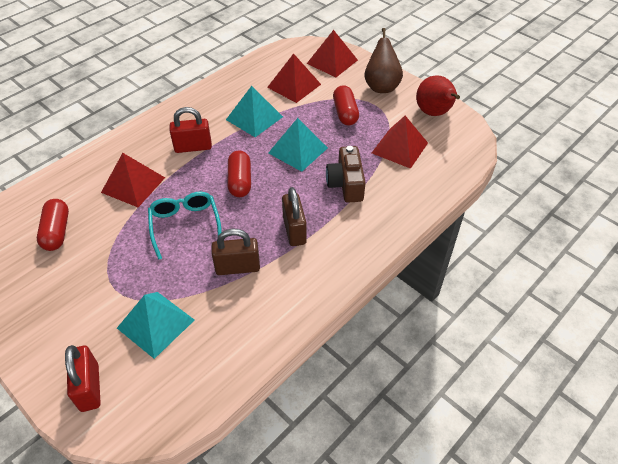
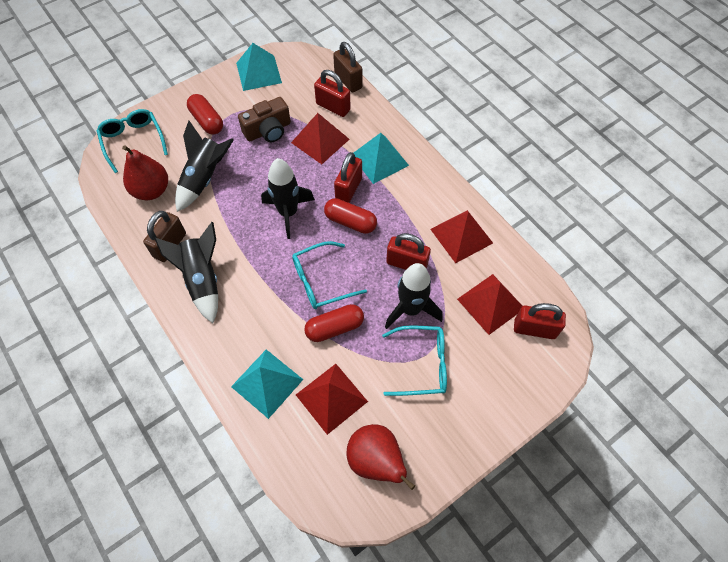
black rocket: 0 -> 4
brown pear: 1 -> 0
red padlock: 2 -> 4
red pear: 1 -> 2
turquoise glasses: 1 -> 3

